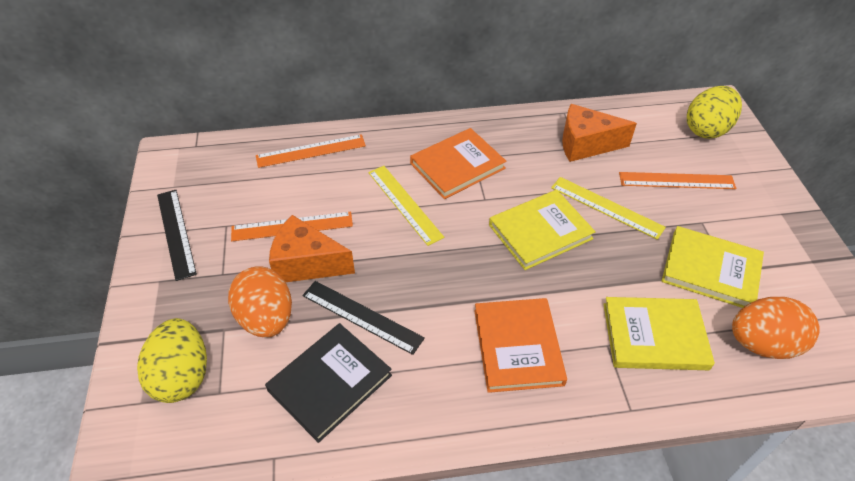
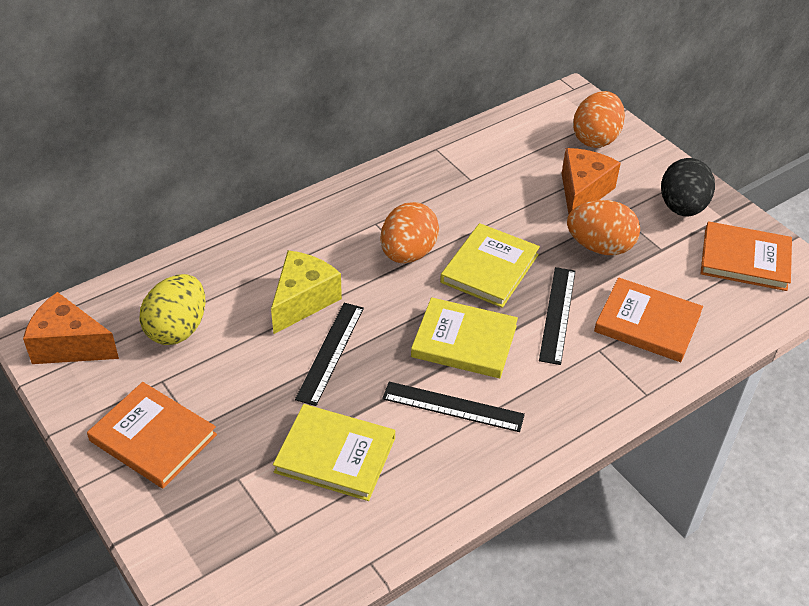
black book: 1 -> 0
black egg: 0 -> 1
black ruler: 2 -> 3
orange book: 2 -> 3
orange egg: 2 -> 3
orange ruler: 3 -> 0
yellow cheese: 0 -> 1
yellow egg: 2 -> 1
yellow ruler: 2 -> 0

